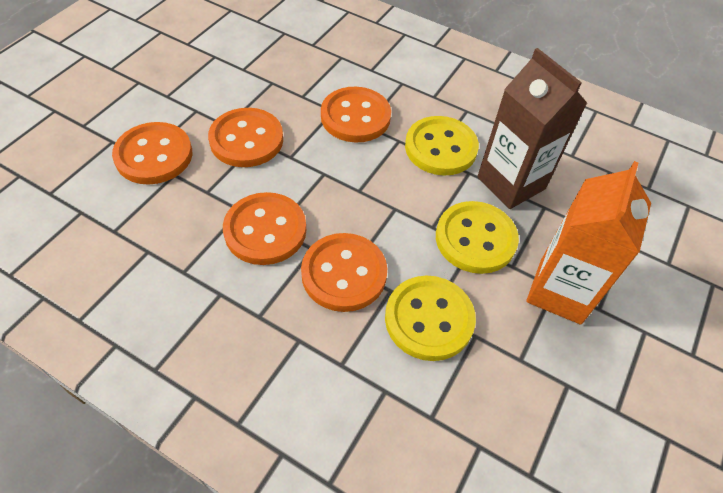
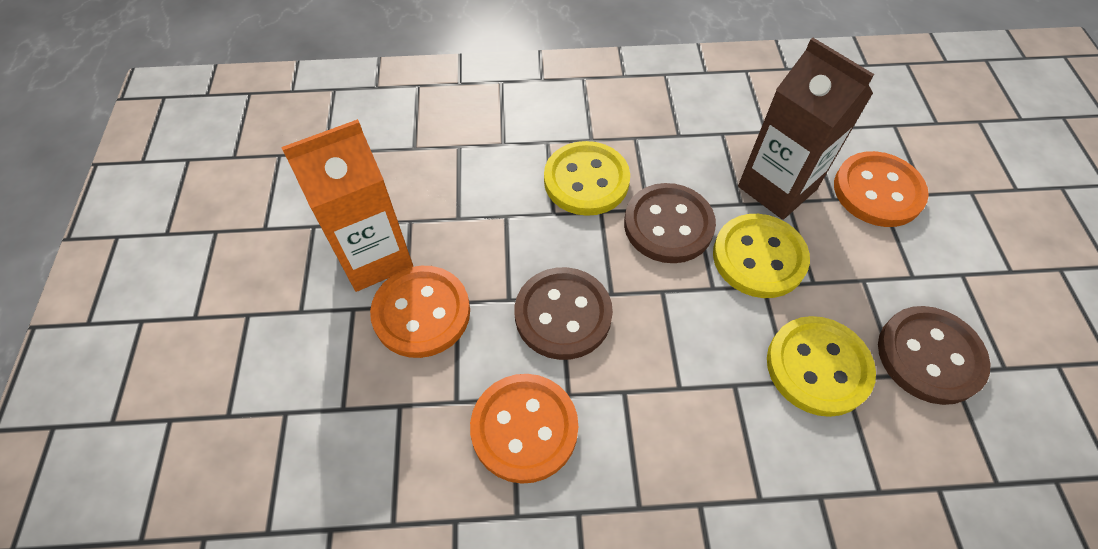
brown button: 0 -> 3
orange button: 5 -> 3

